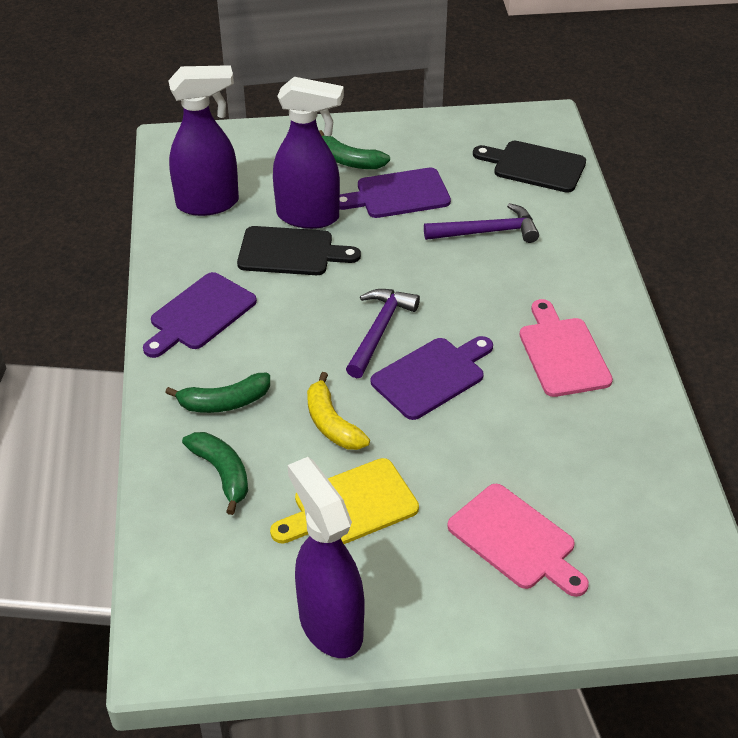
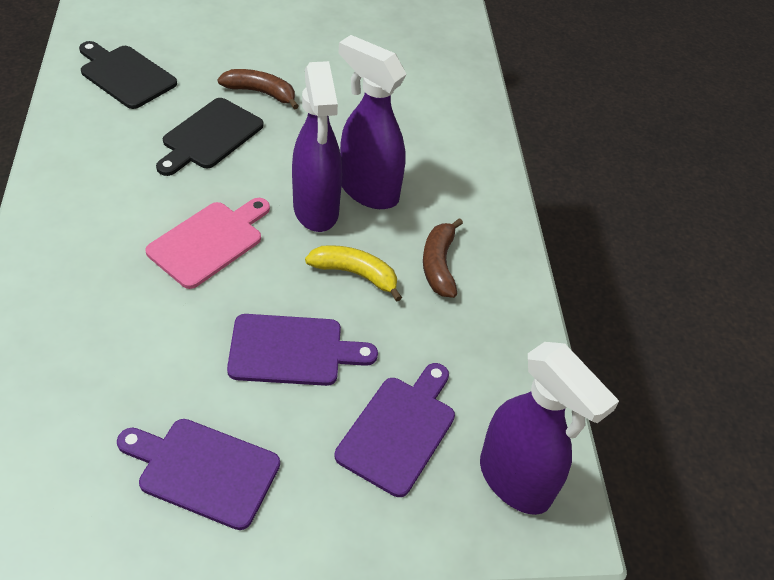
brown banana: 0 -> 2
green banana: 3 -> 0
pink cutting board: 2 -> 1
purple hammer: 2 -> 0
yellow cutting board: 1 -> 0

